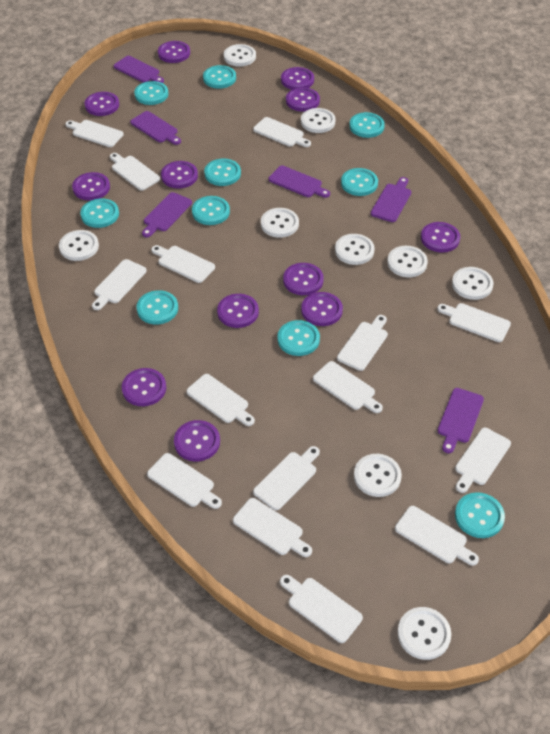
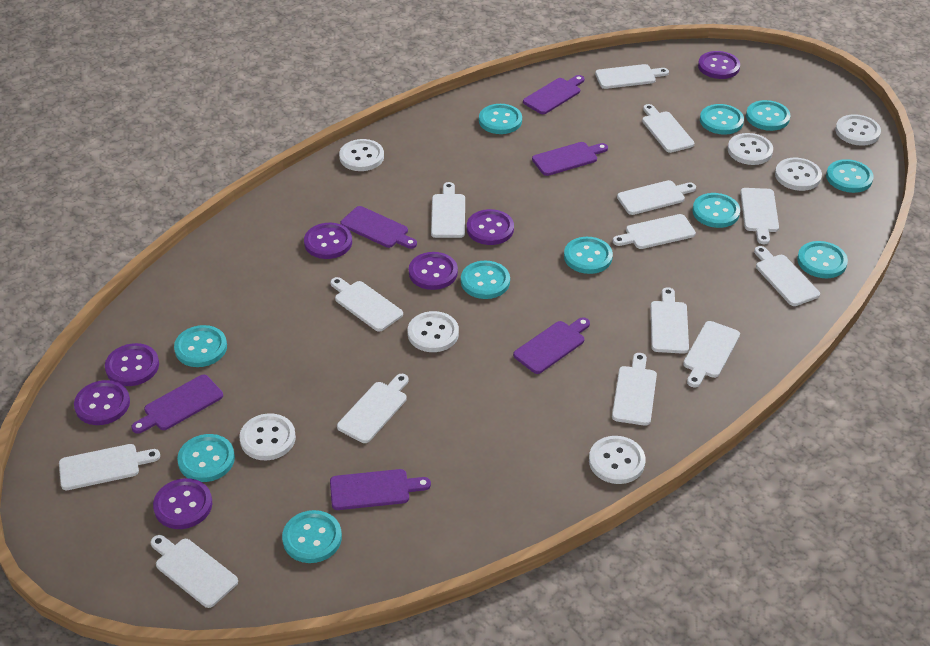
purple button: 12 -> 7
turquoise button: 10 -> 11
white button: 9 -> 7
white cutting board: 15 -> 14

